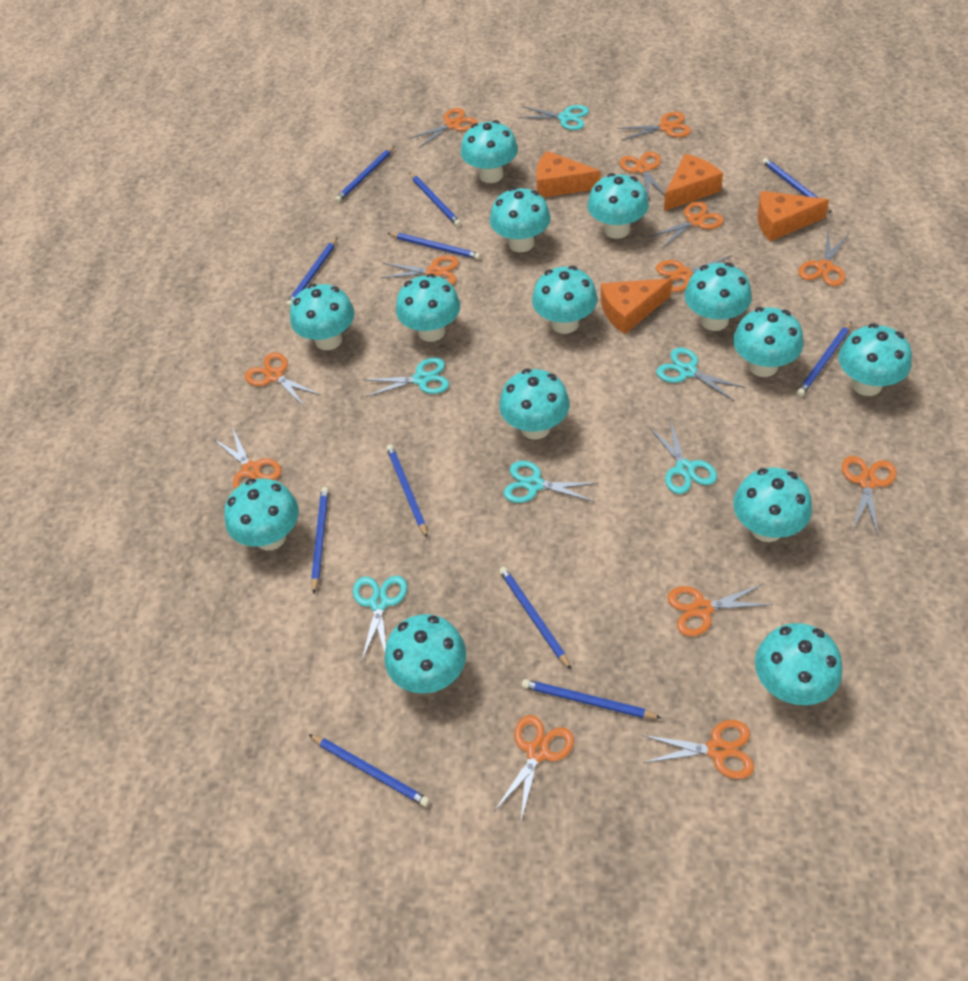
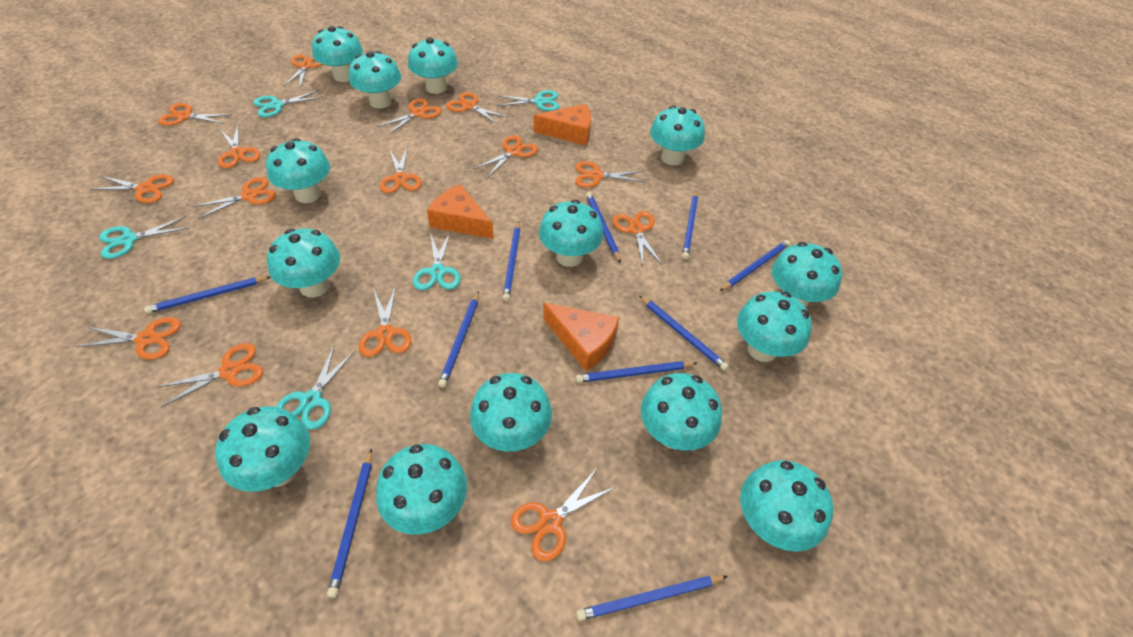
blue pencil: 11 -> 10
orange cheese: 4 -> 3
orange scissors: 13 -> 15
turquoise scissors: 6 -> 5

